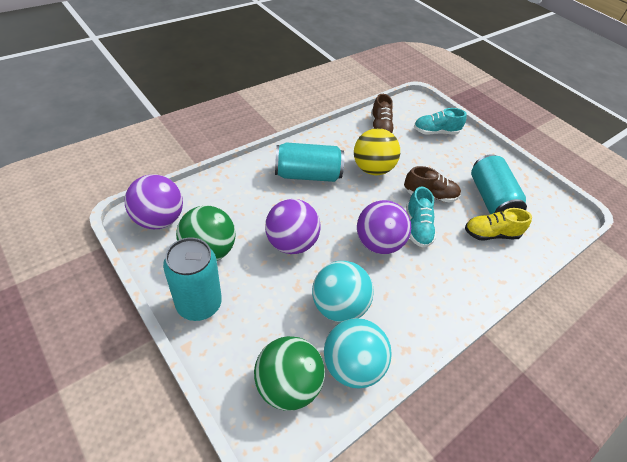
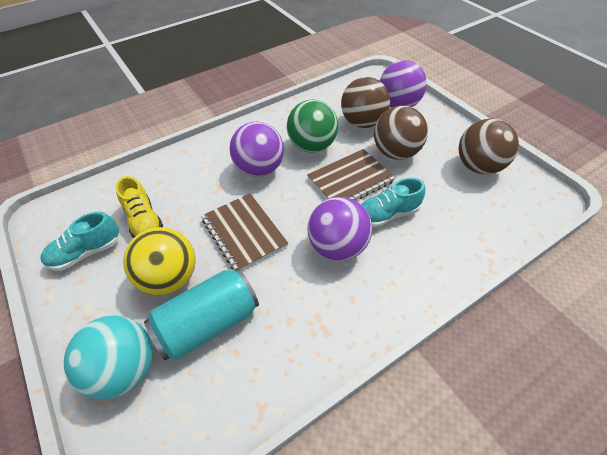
brown ball: 0 -> 3
brown notebook: 0 -> 2
brown shoe: 2 -> 0
green ball: 2 -> 1
turquoise ball: 2 -> 1
turquoise can: 3 -> 1

